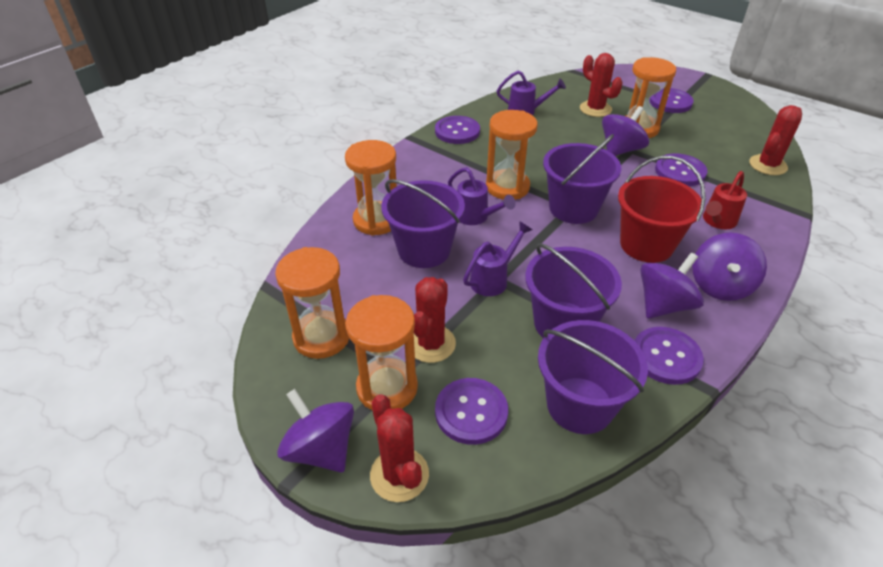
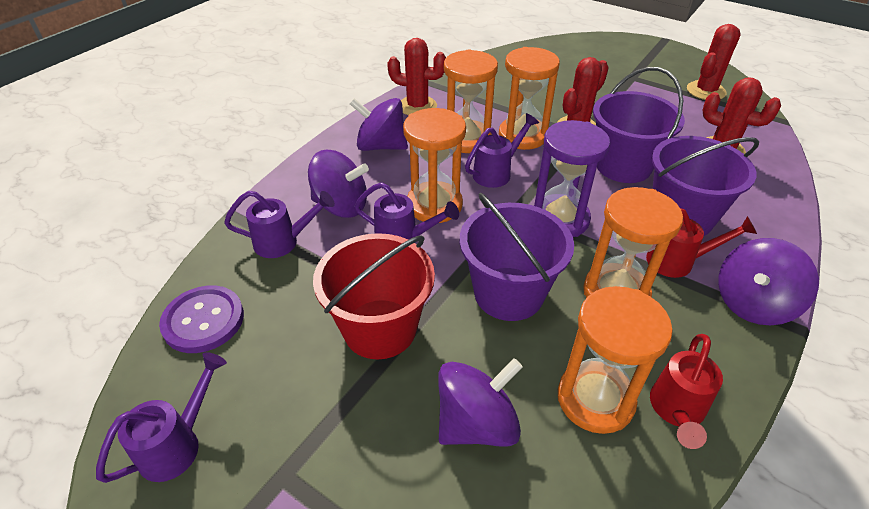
purple bucket: 4 -> 3
purple button: 5 -> 1
purple hourglass: 0 -> 1
purple watering can: 3 -> 4
red watering can: 1 -> 2

